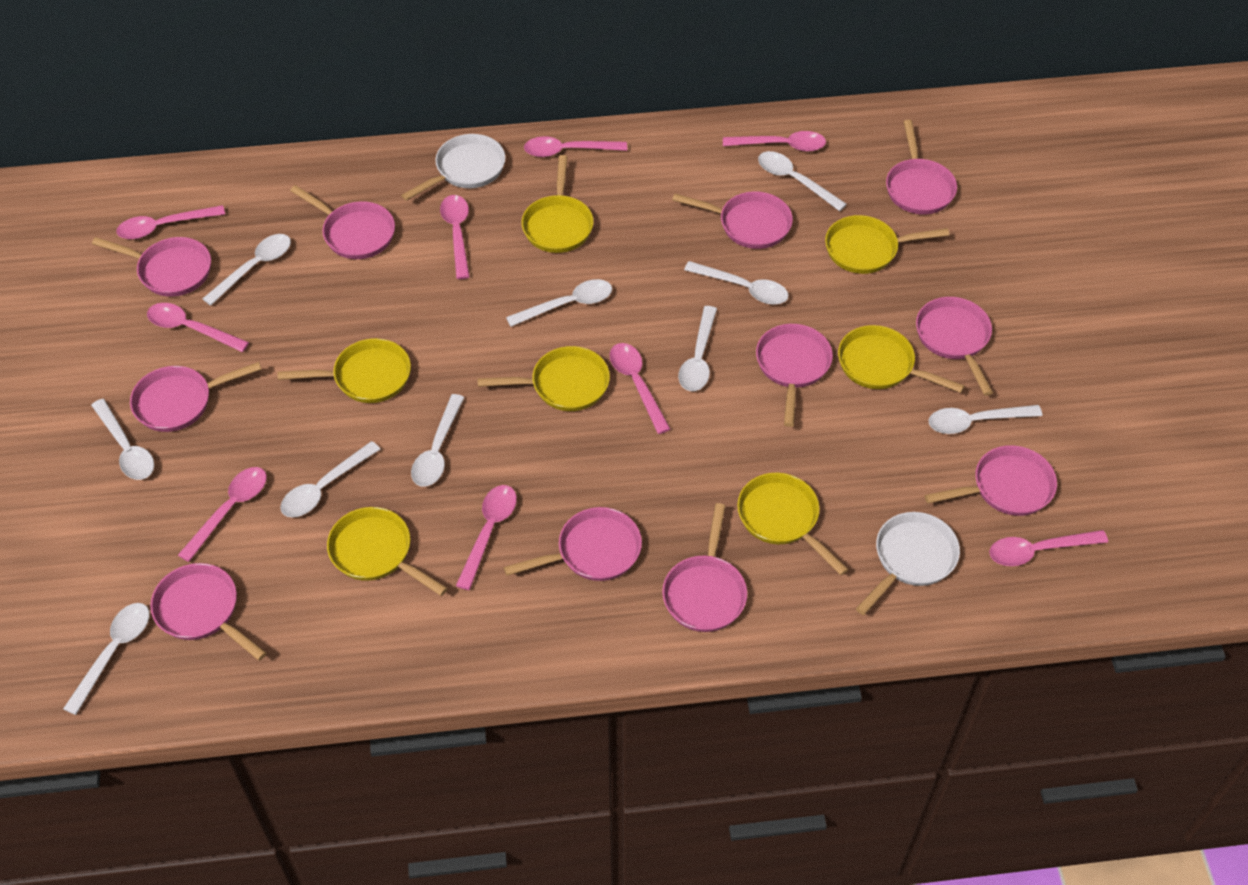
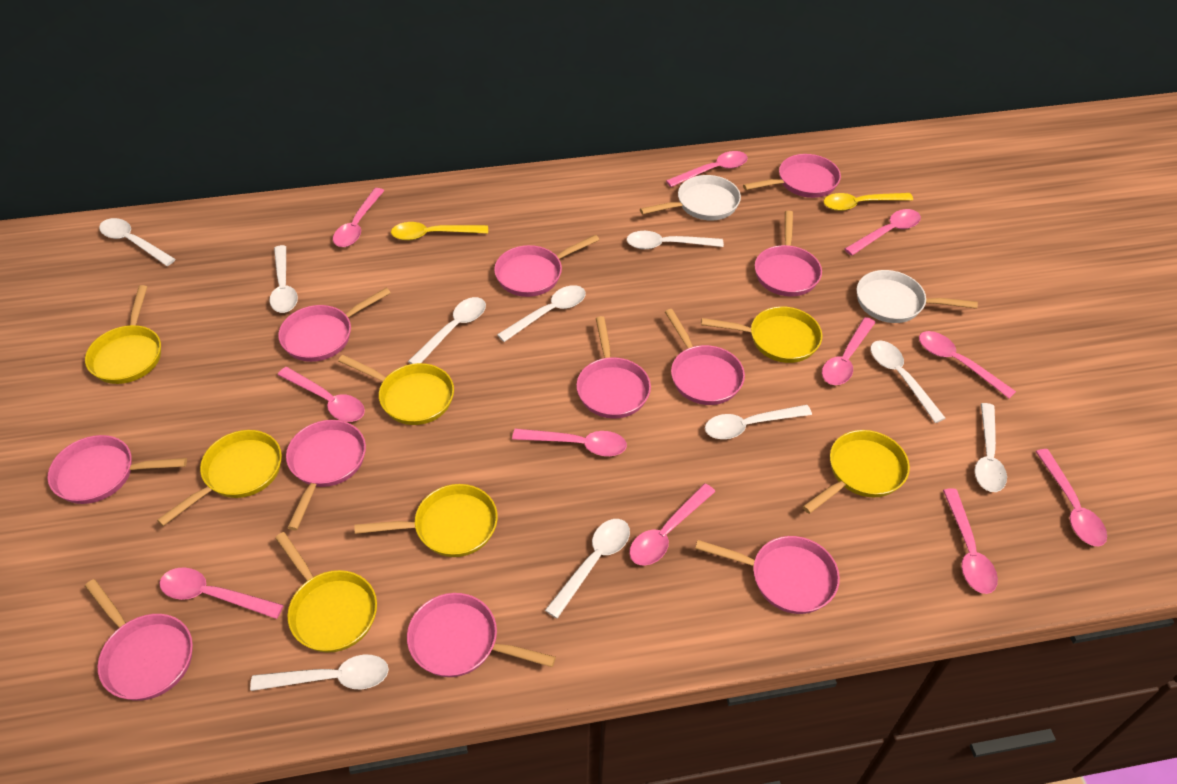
pink spoon: 9 -> 11
yellow spoon: 0 -> 2

